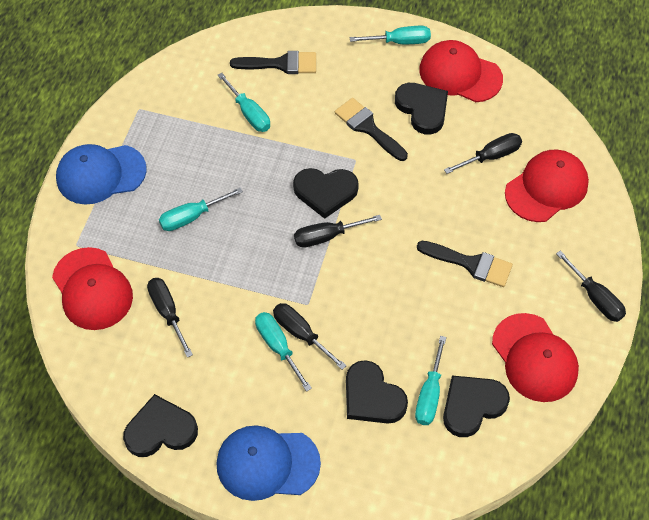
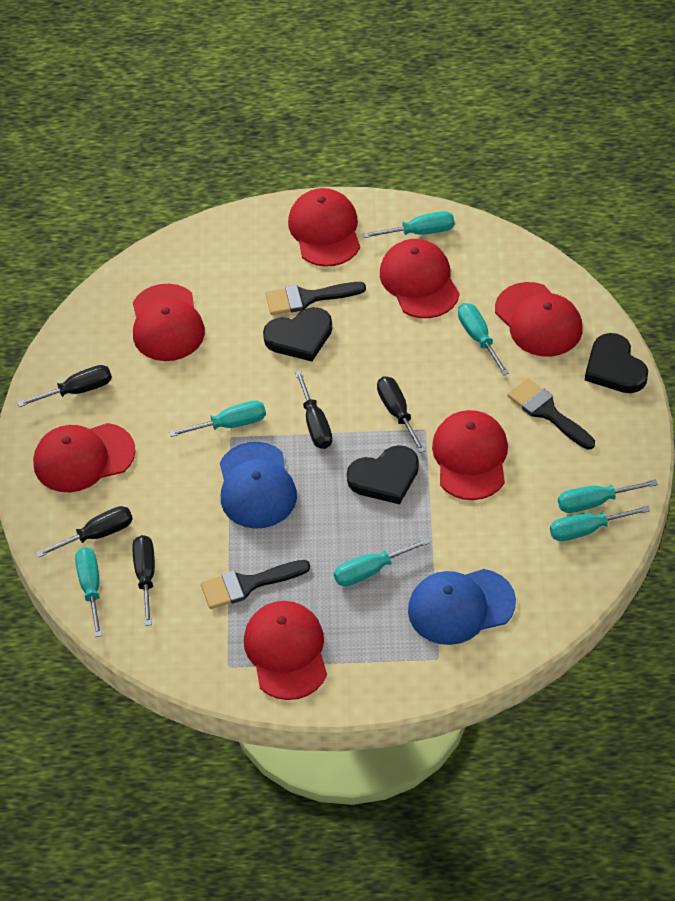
black heart: 5 -> 3
red cap: 4 -> 7
turquoise screwdriver: 5 -> 7

